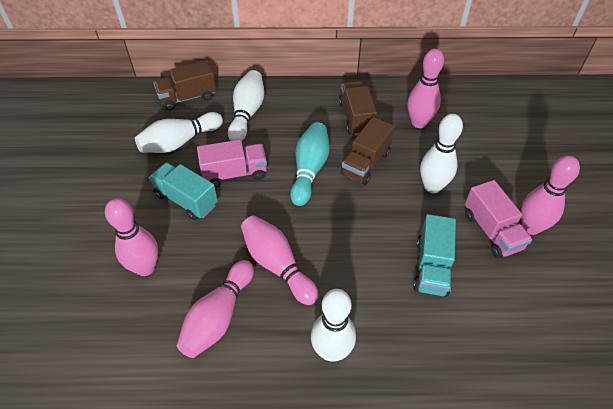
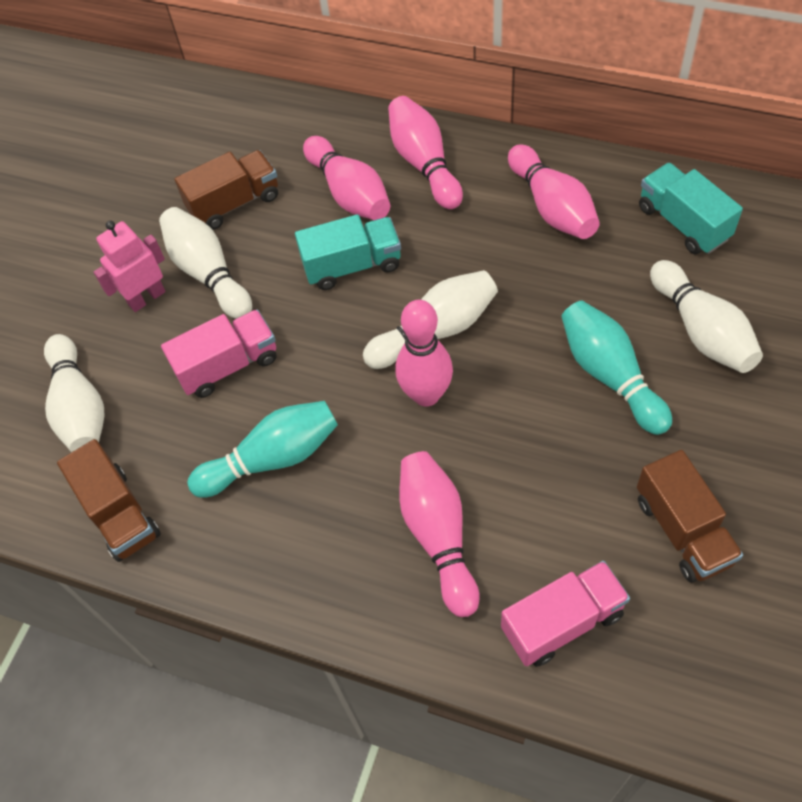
pink robot: 0 -> 1
turquoise bowling pin: 1 -> 2

